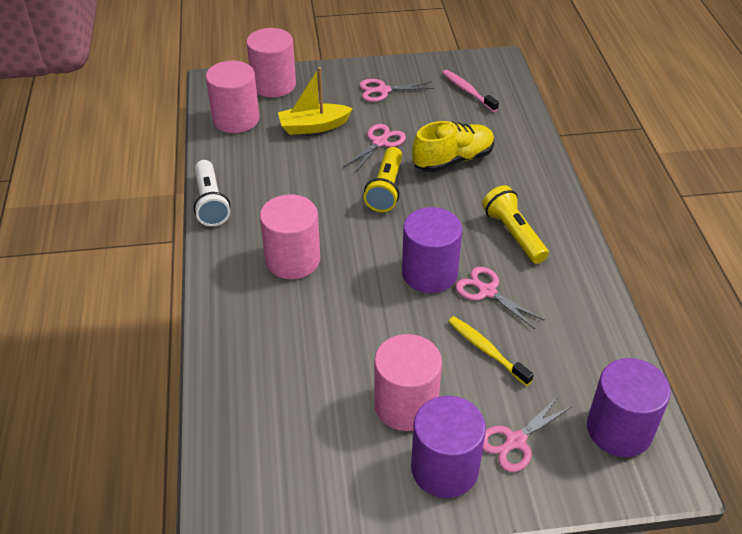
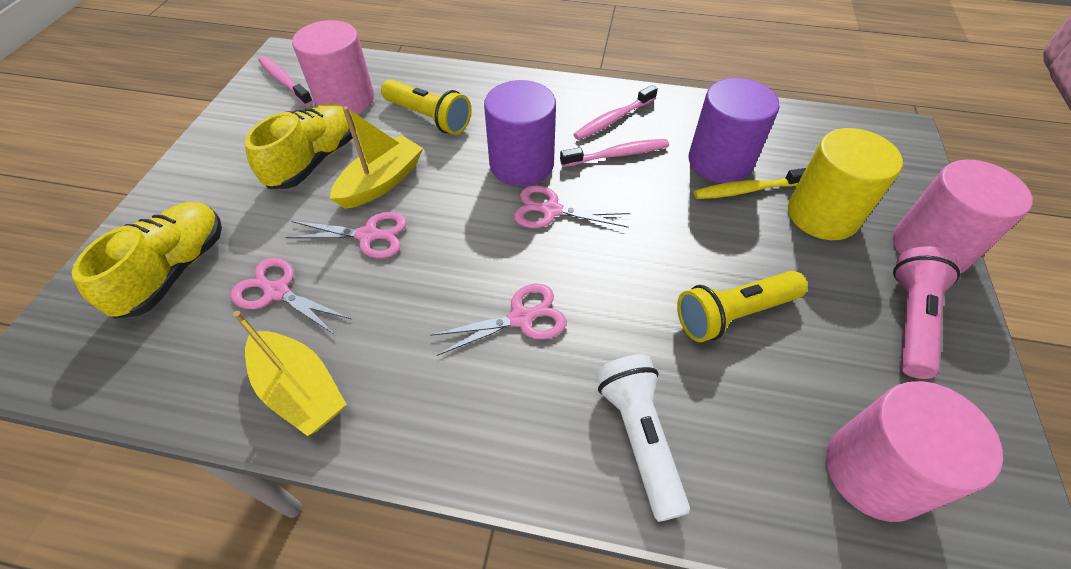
pink cylinder: 4 -> 3
pink flashlight: 0 -> 1
pink toothbrush: 1 -> 3
purple cylinder: 3 -> 2
yellow boat: 1 -> 2
yellow cylinder: 0 -> 1
yellow shoe: 1 -> 2

